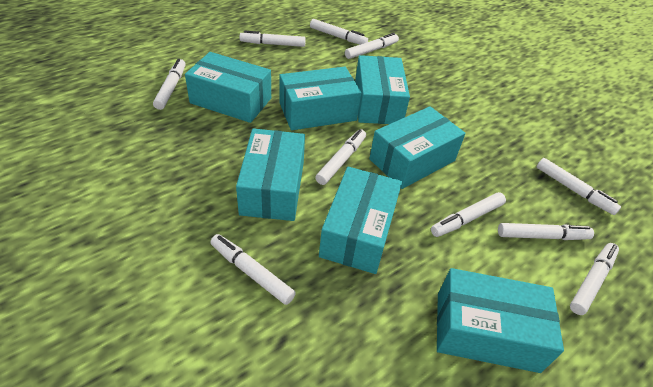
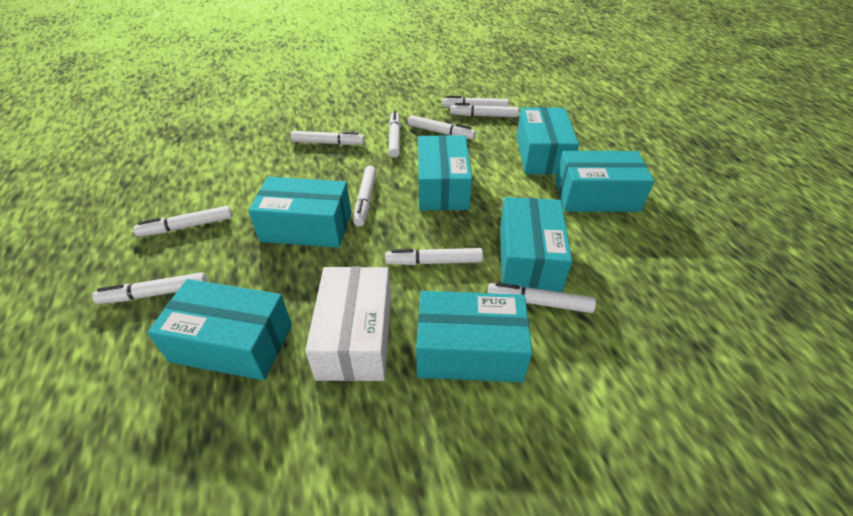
white box: 0 -> 1

